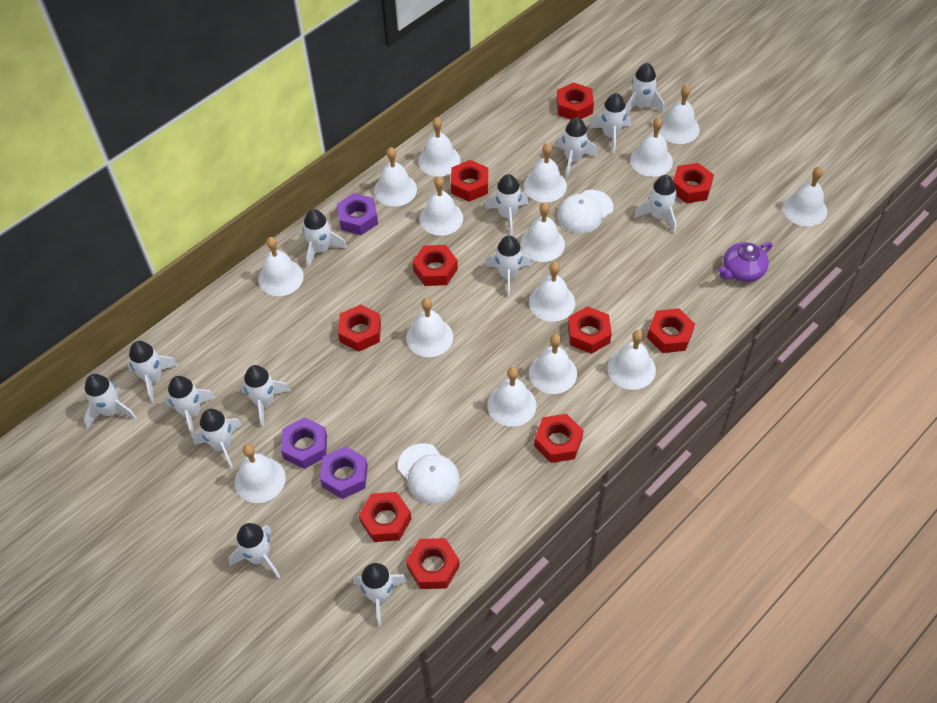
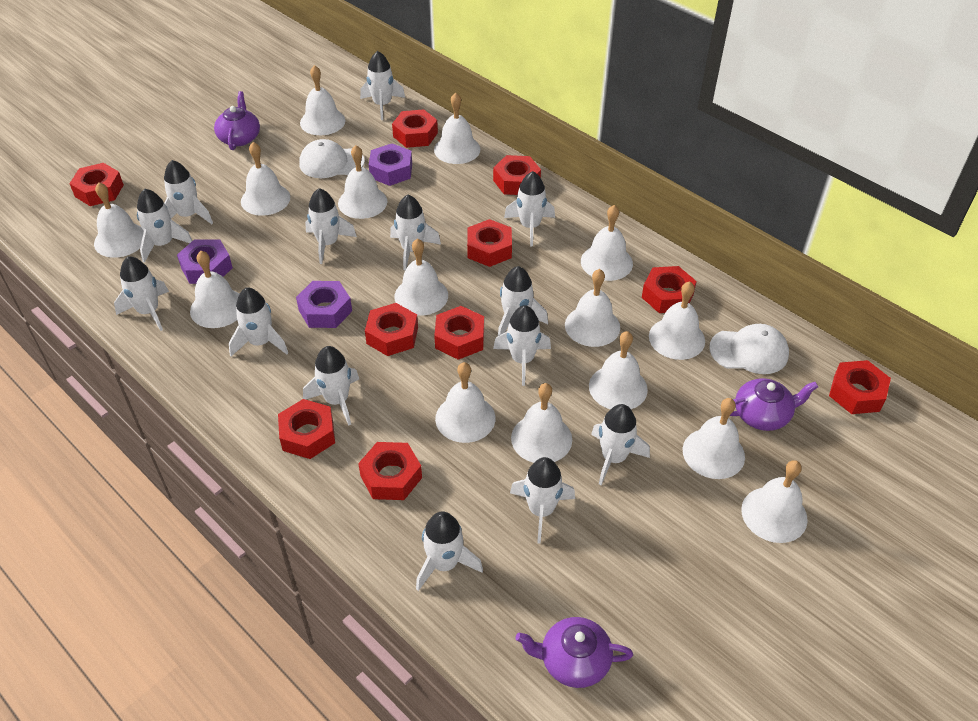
purple teapot: 1 -> 3

